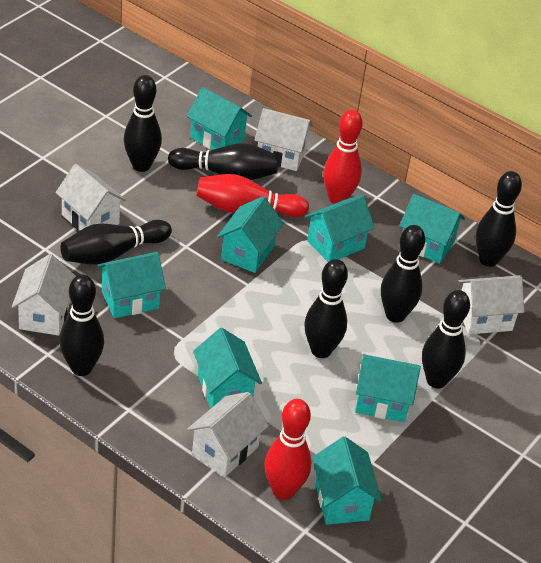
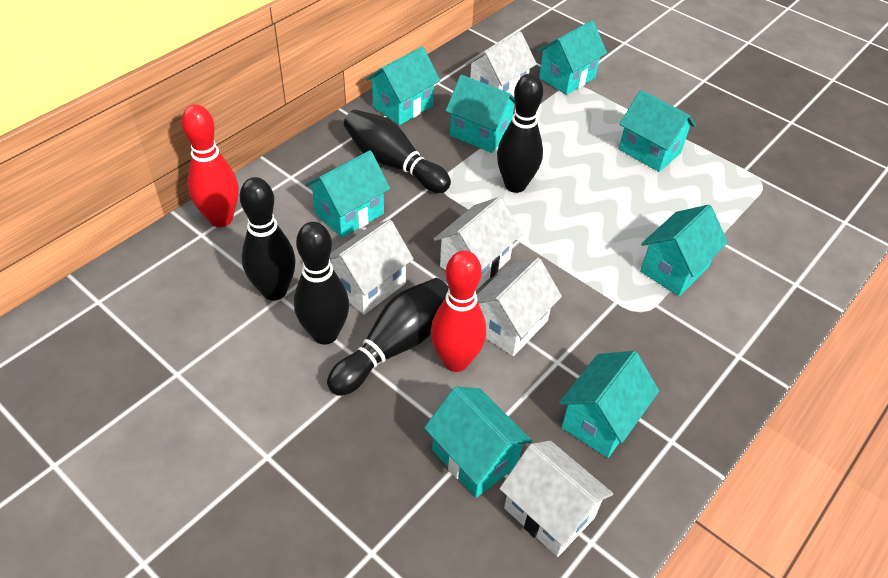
black bowling pin: 8 -> 5
red bowling pin: 3 -> 2

